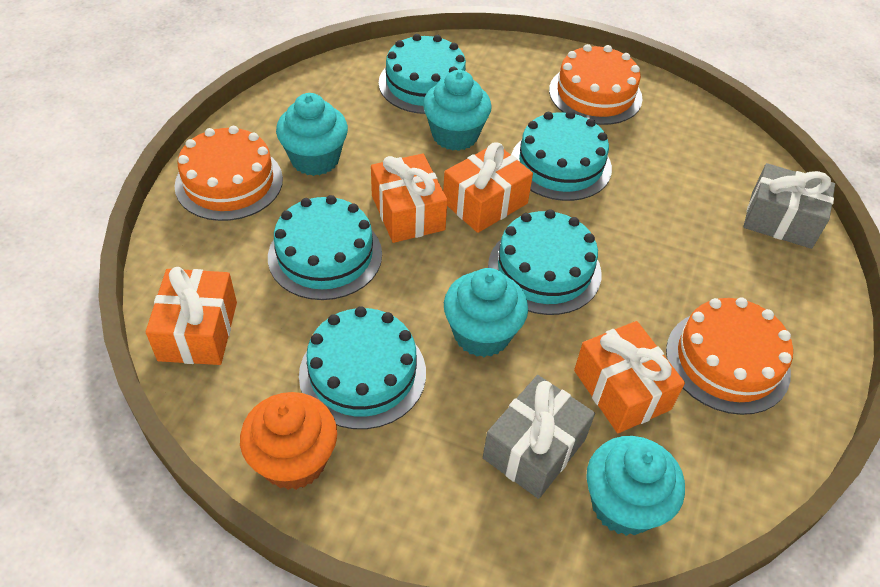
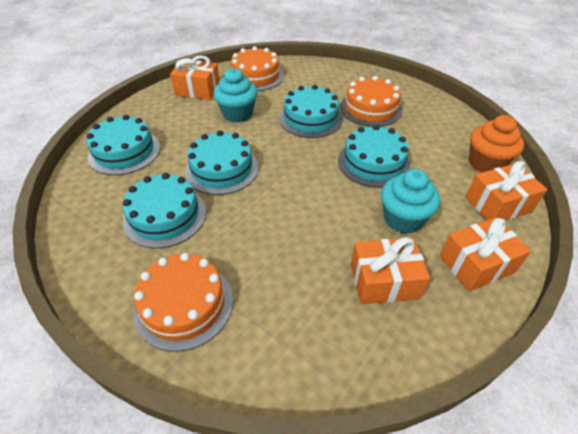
grey gift: 2 -> 0
turquoise cupcake: 4 -> 2

